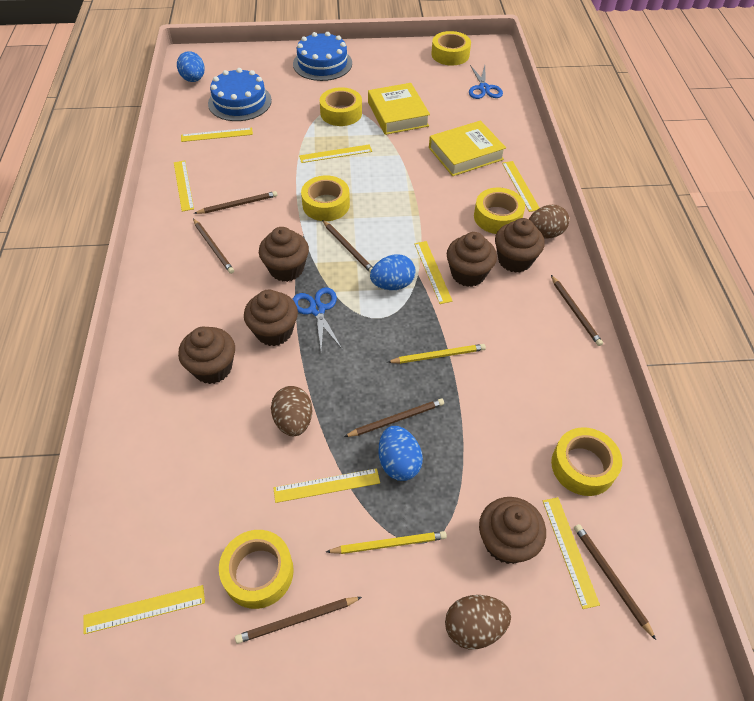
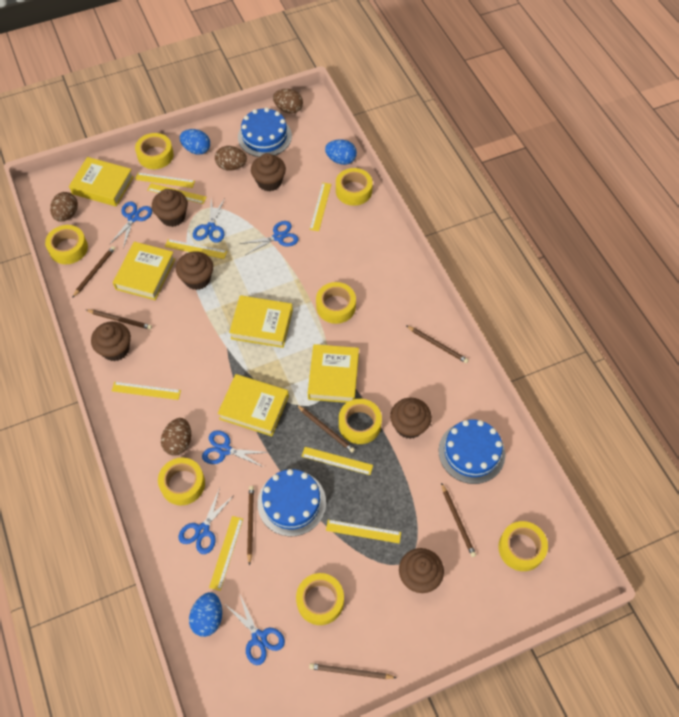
blue cake: 2 -> 3
blue scissors: 2 -> 6
brown egg: 3 -> 4
yellow book: 2 -> 5
yellow pencil: 2 -> 0
yellow tape: 6 -> 8

